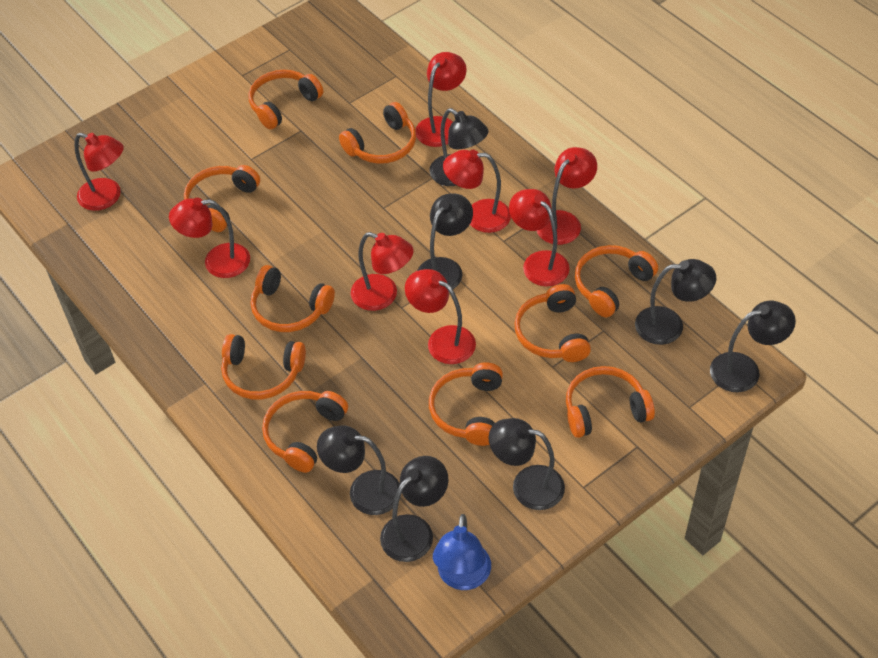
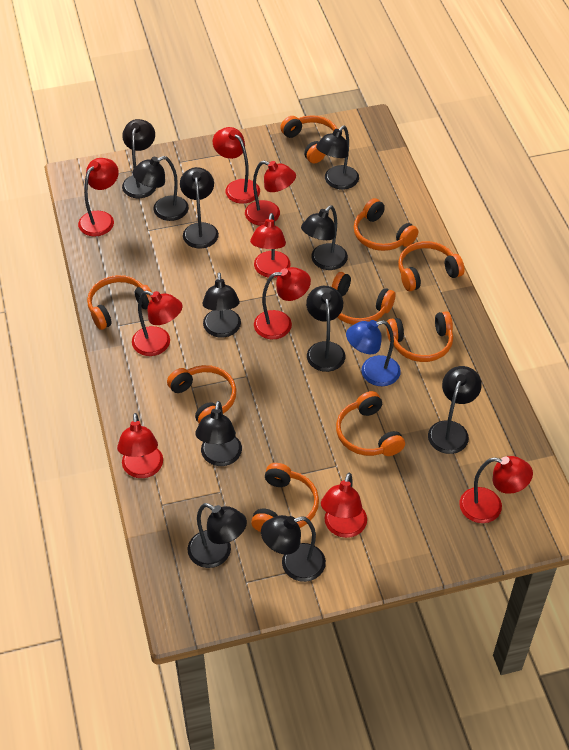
black lamp: 7 -> 11
orange headphones: 10 -> 9
red lamp: 8 -> 9

